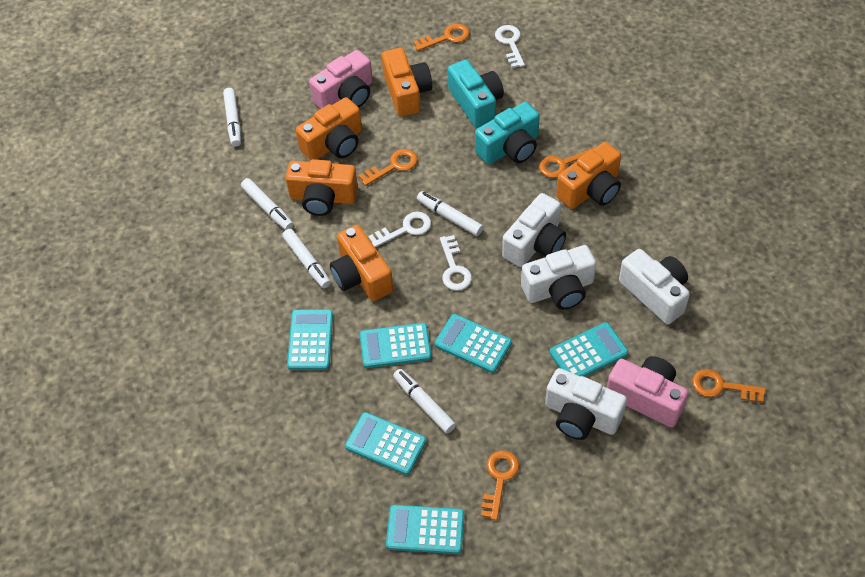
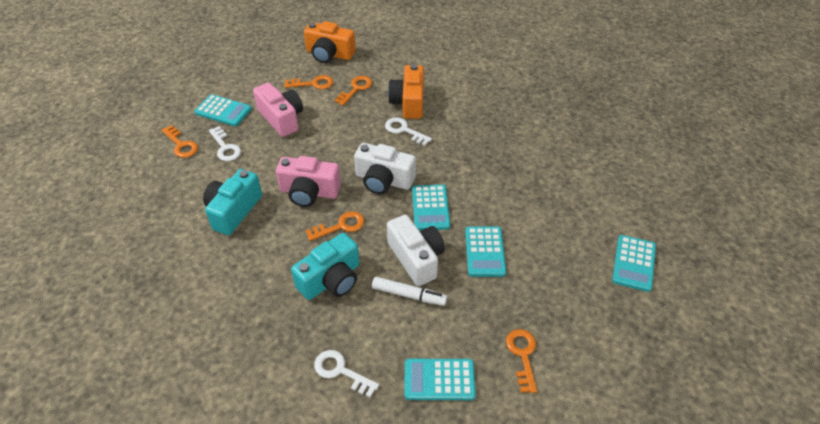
orange camera: 5 -> 2
turquoise calculator: 6 -> 5
white camera: 4 -> 2
white marker: 5 -> 1

